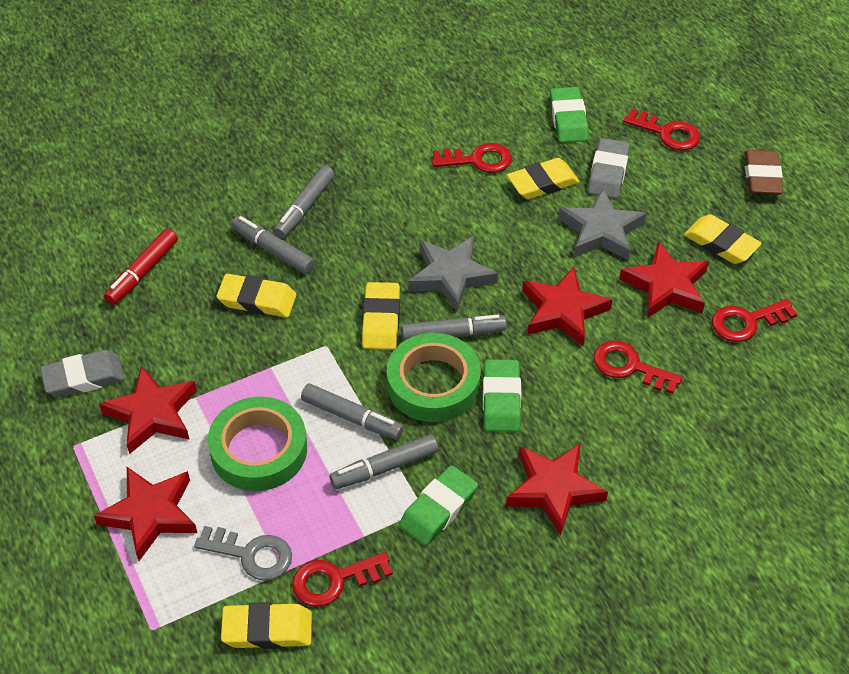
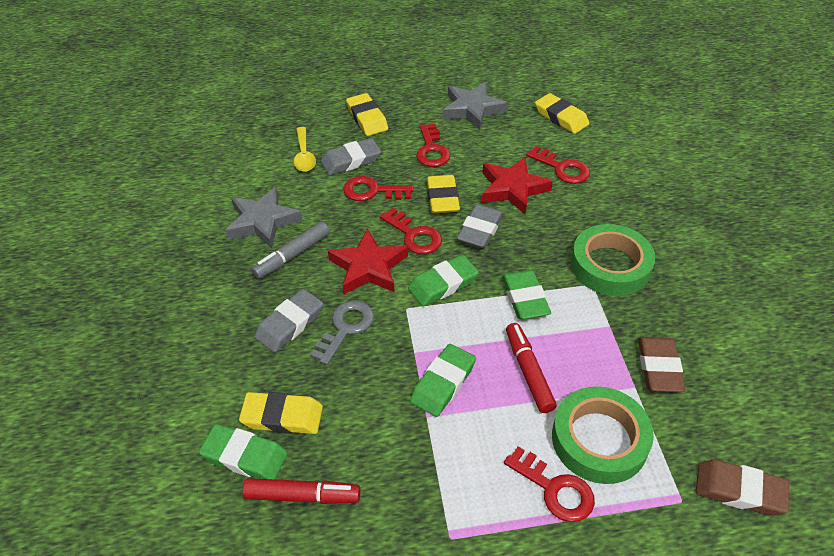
brown eraser: 1 -> 2
green eraser: 3 -> 4
grey eraser: 2 -> 3
grey marker: 5 -> 1
red marker: 1 -> 2
red star: 5 -> 2
yellow eraser: 5 -> 4
yellow spoon: 0 -> 1

